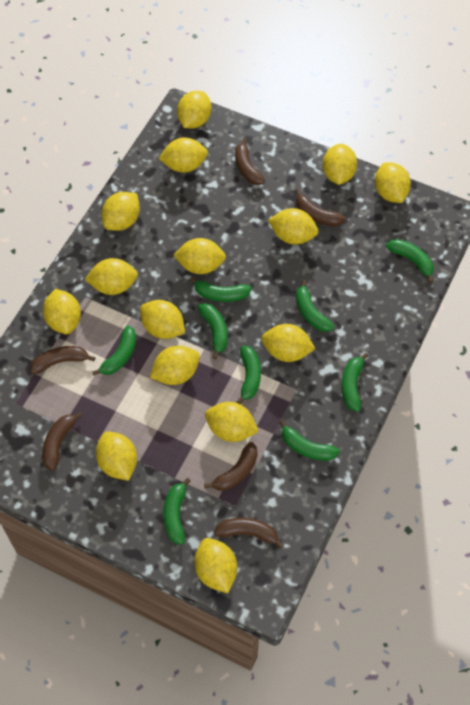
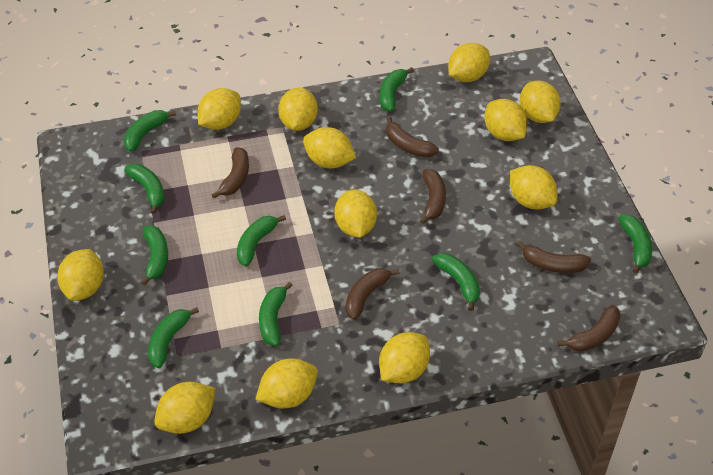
yellow lemon: 15 -> 12

